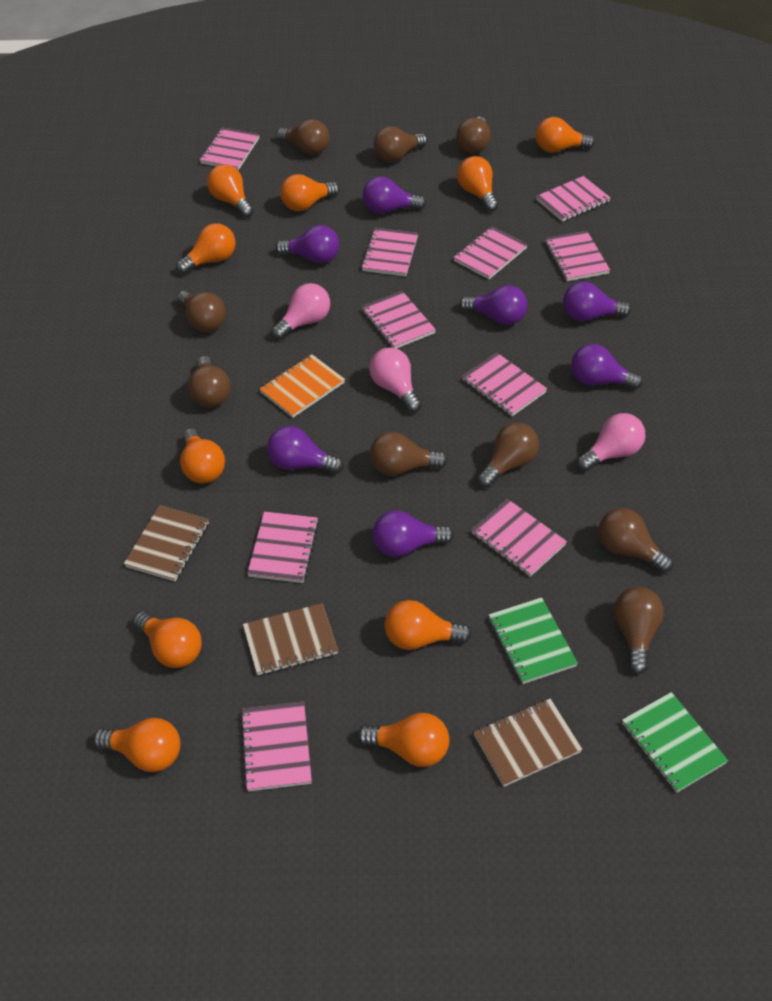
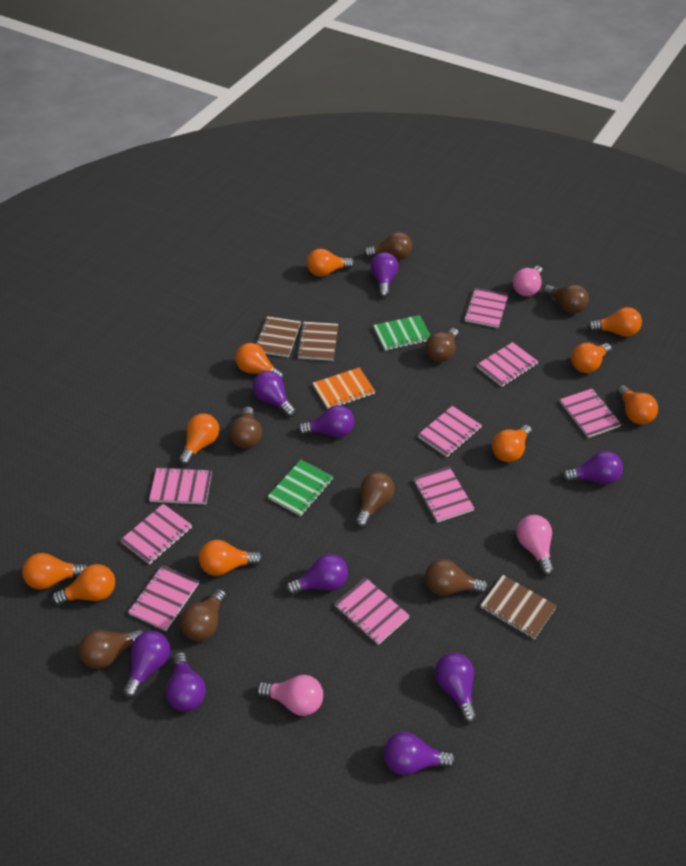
brown light bulb: 9 -> 8
pink notebook: 10 -> 9
purple light bulb: 7 -> 9

